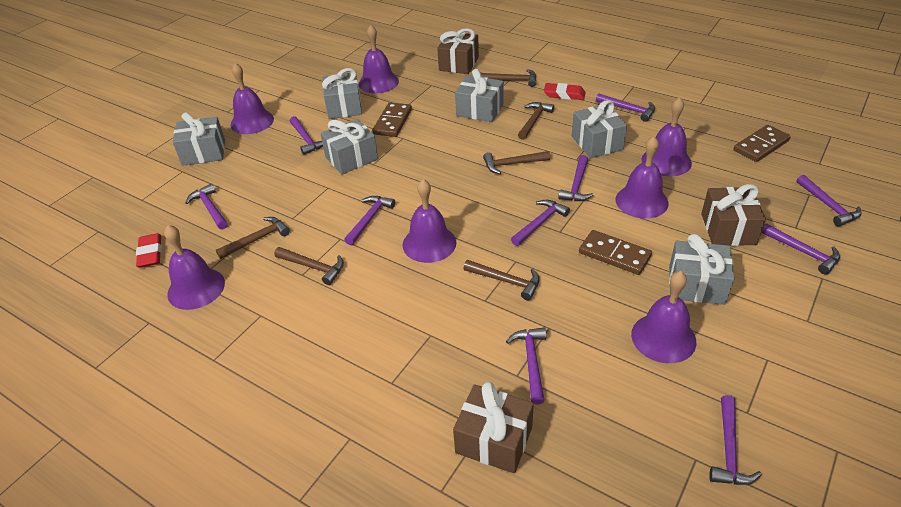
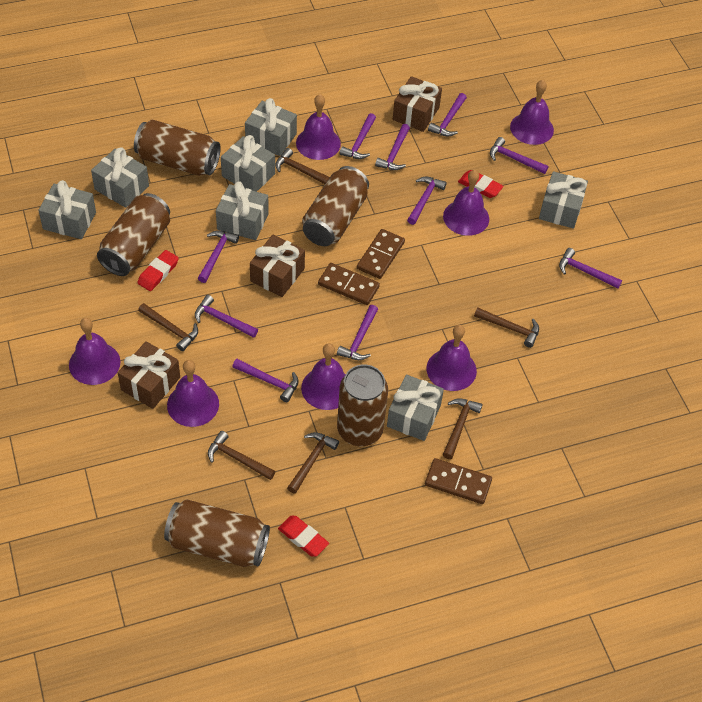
brown can: 0 -> 5
grey gift: 6 -> 7
red eraser: 2 -> 3

